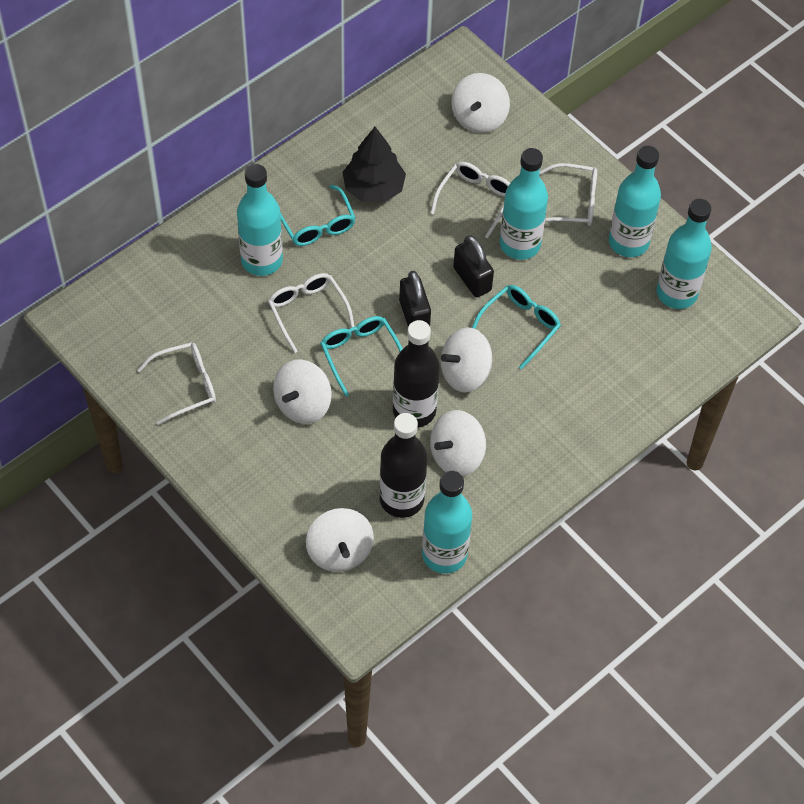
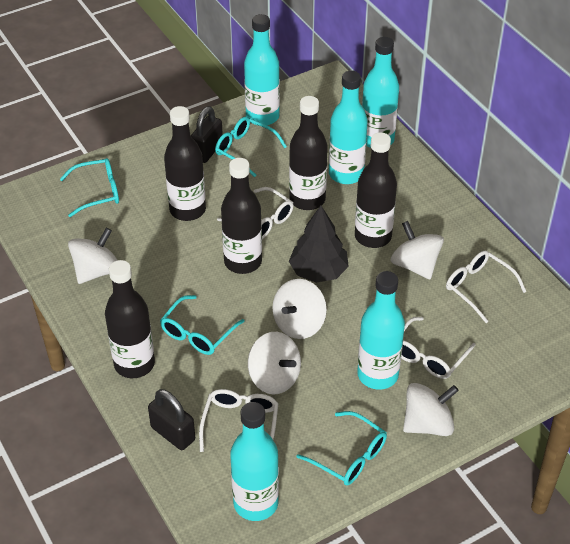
black bottle: 2 -> 5
turquoise glasses: 3 -> 4

